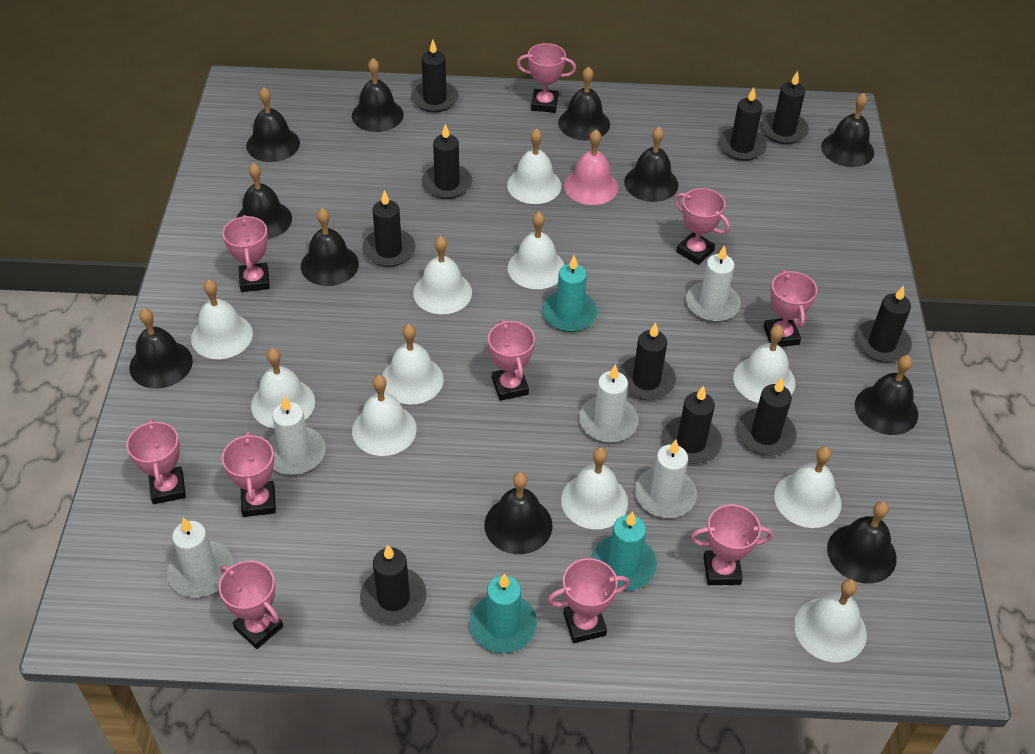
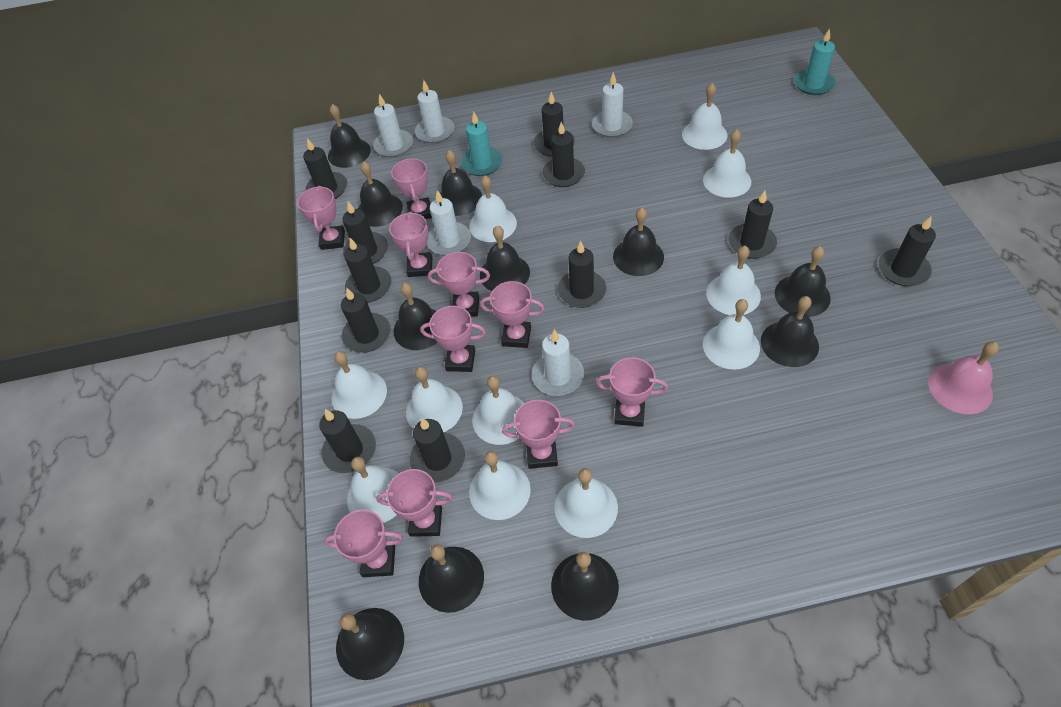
black candle: 10 -> 11
turquoise candle: 3 -> 2

